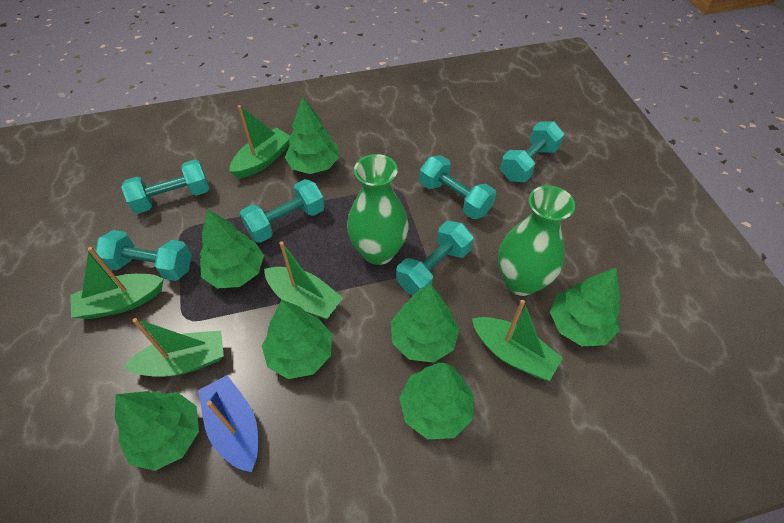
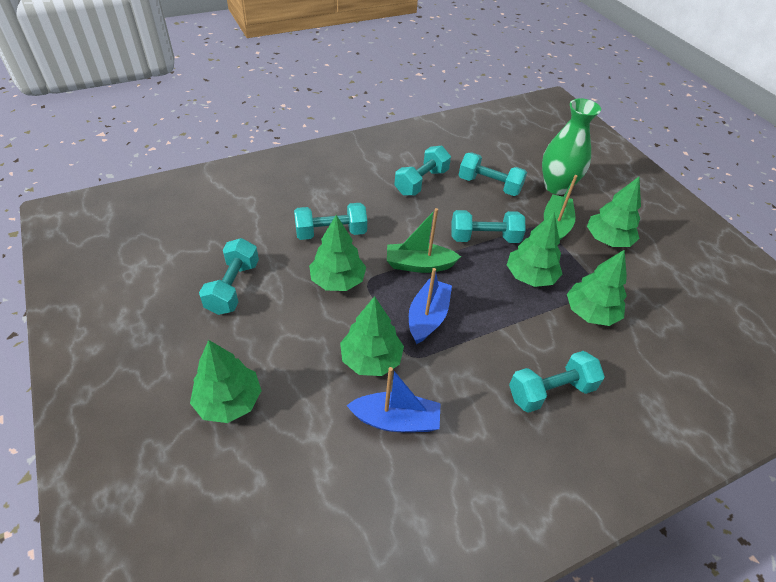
blue boat: 1 -> 2
green boat: 5 -> 2
green tree: 7 -> 6
green vase: 2 -> 1

